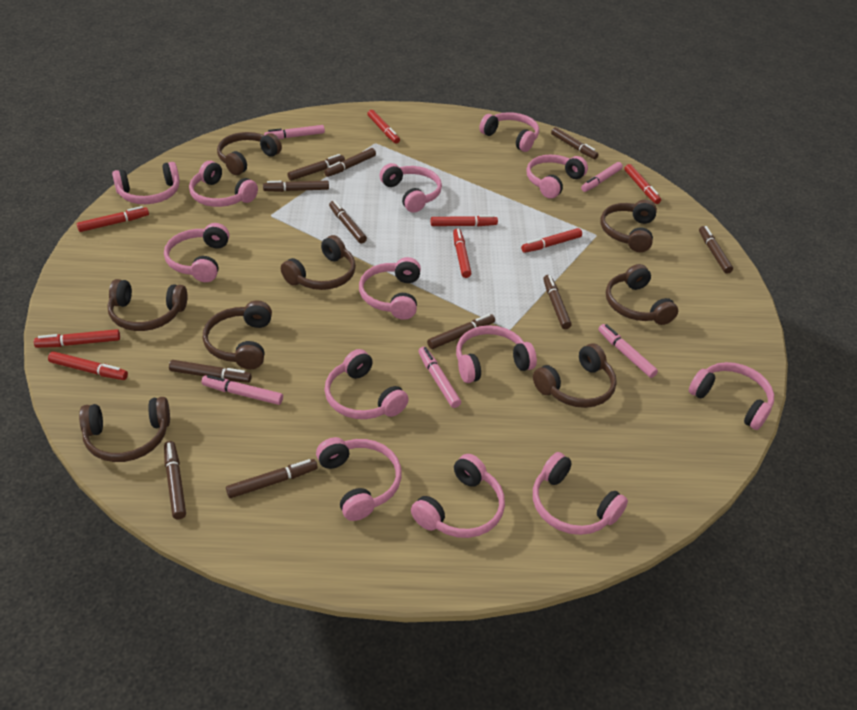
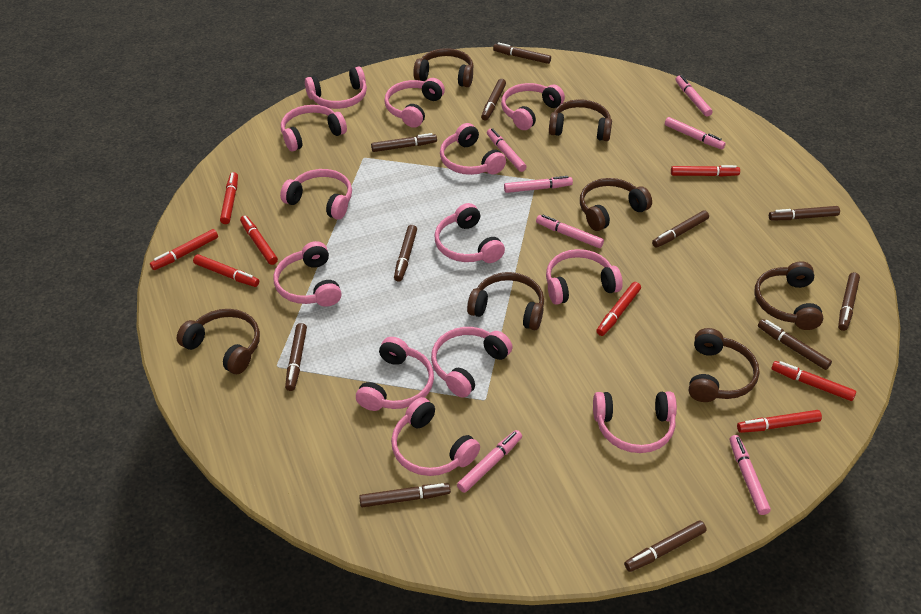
brown headphones: 8 -> 7
pink marker: 5 -> 7

